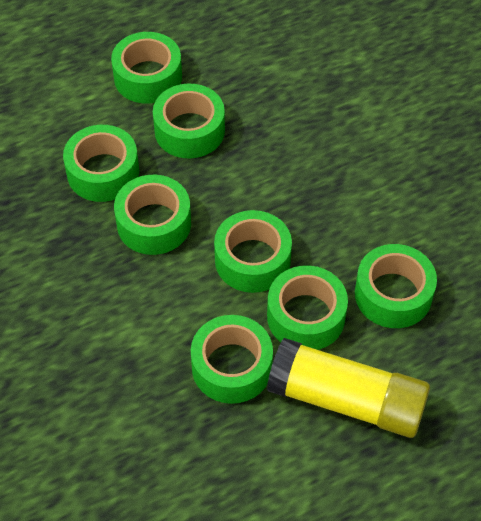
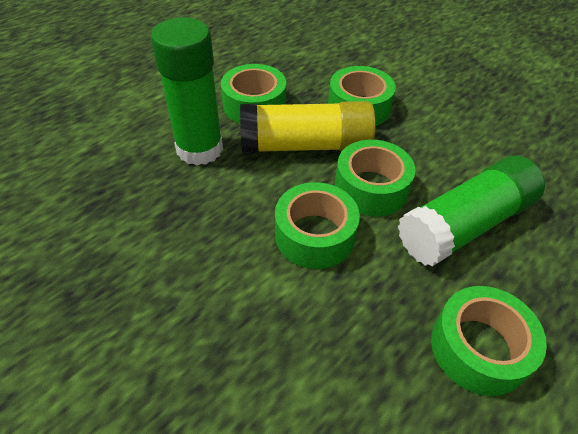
green glue stick: 0 -> 2
green tape: 8 -> 5

